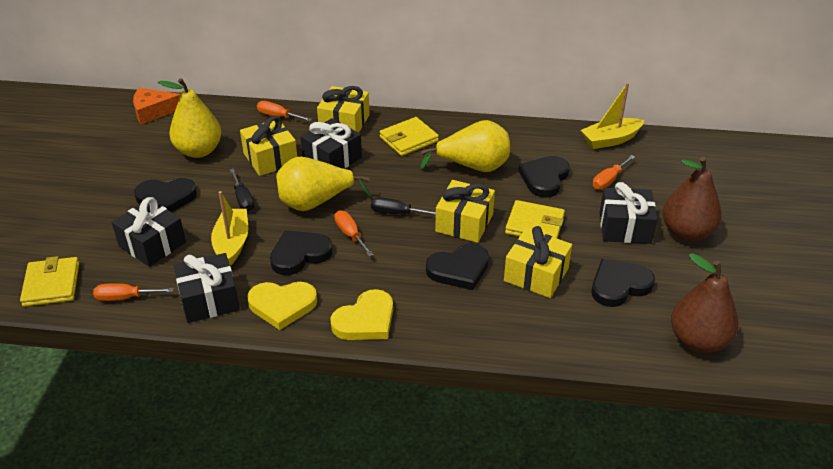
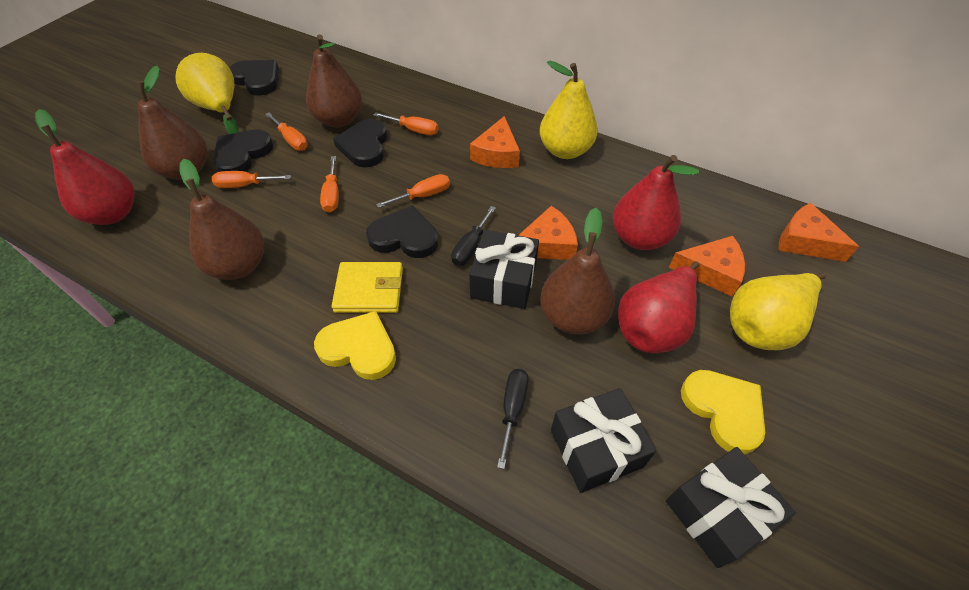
black gift: 4 -> 3
black heart: 5 -> 4
brown pear: 2 -> 4
orange cheese: 1 -> 4
orange screwdriver: 4 -> 5
red pear: 0 -> 3
yellow boat: 2 -> 0
yellow gift: 4 -> 0
yellow wallet: 3 -> 1

